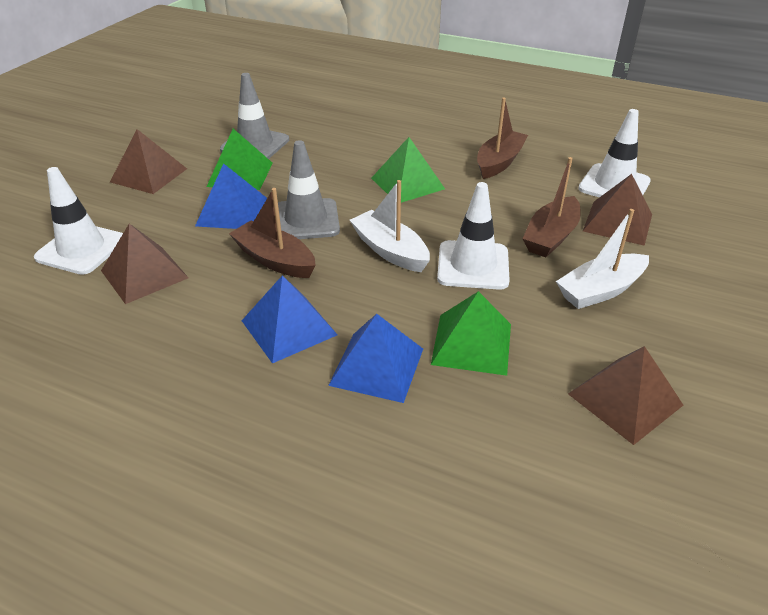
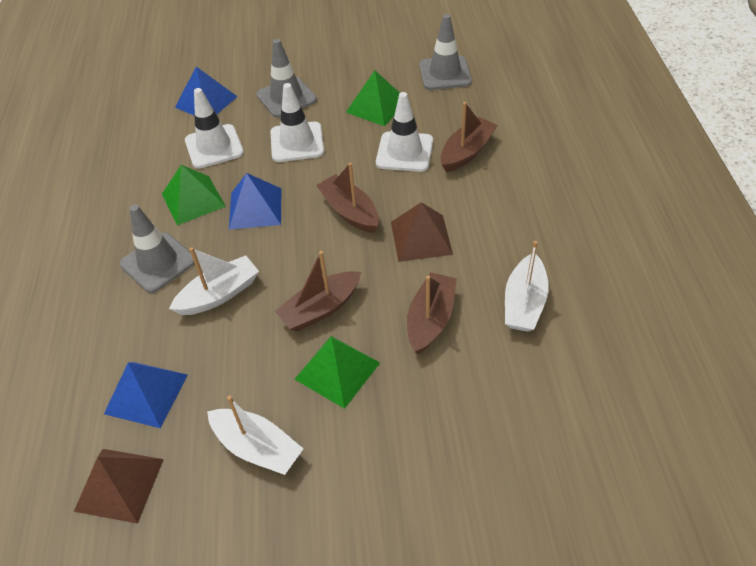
brown boat: 3 -> 4
brown pyramid: 4 -> 2
grey traffic cone: 2 -> 3
white boat: 2 -> 3

